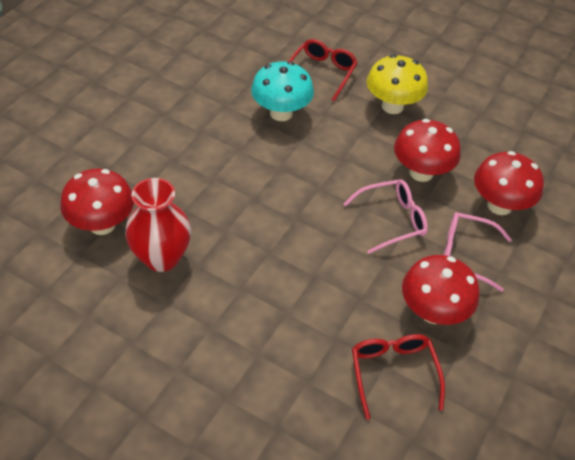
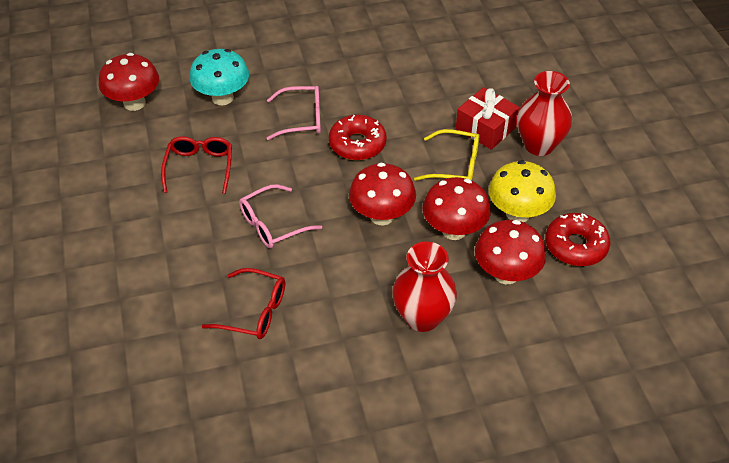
red donut: 0 -> 2
red gift: 0 -> 1
red vase: 1 -> 2
yellow glasses: 0 -> 1

